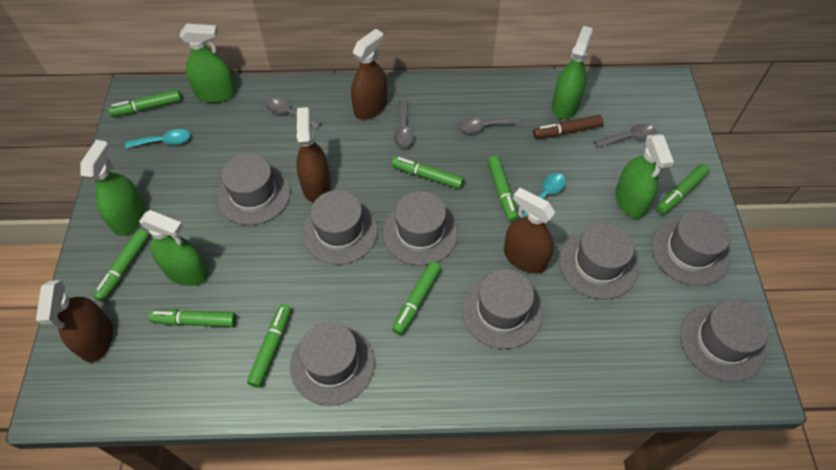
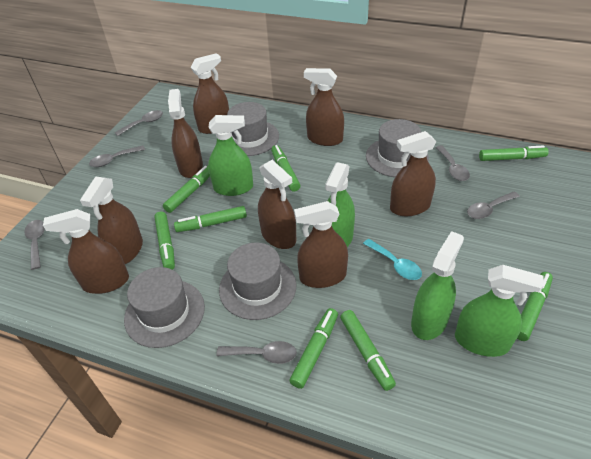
brown marker: 1 -> 0
brown spray bottle: 4 -> 8
green spray bottle: 5 -> 4
grey hat: 8 -> 4
grey spoon: 4 -> 6
turquoise spoon: 2 -> 1

